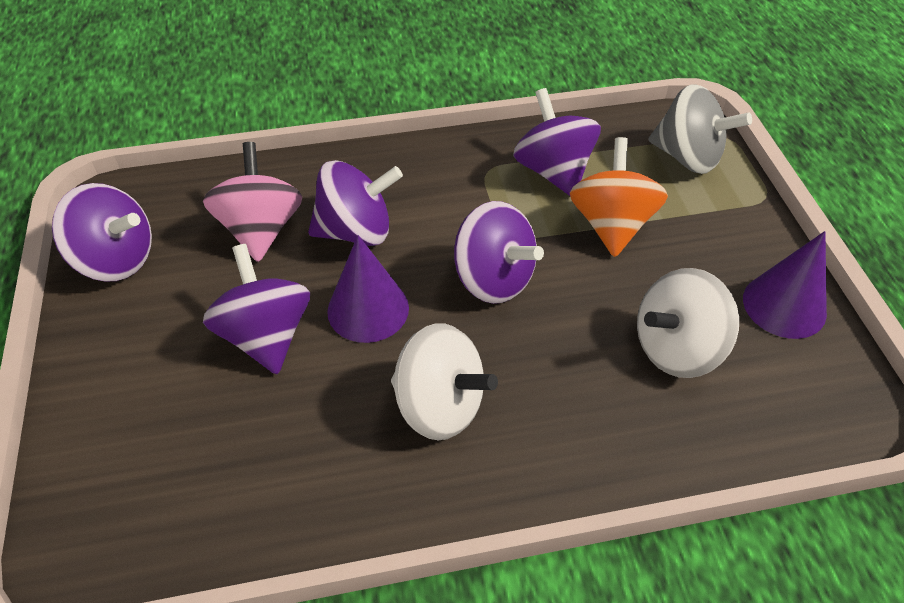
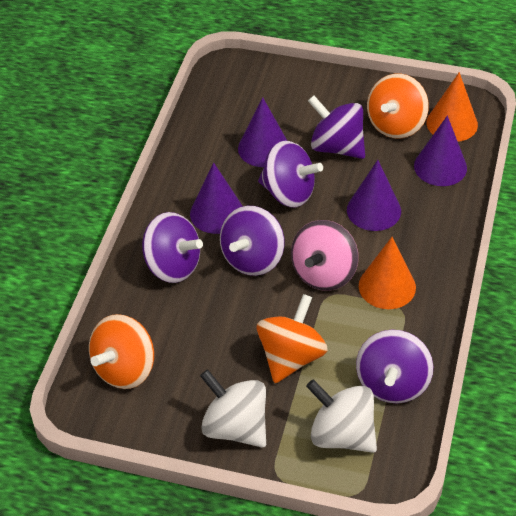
grey spinning top: 1 -> 0
orange cone: 0 -> 2
orange spinning top: 1 -> 3
purple cone: 2 -> 4

